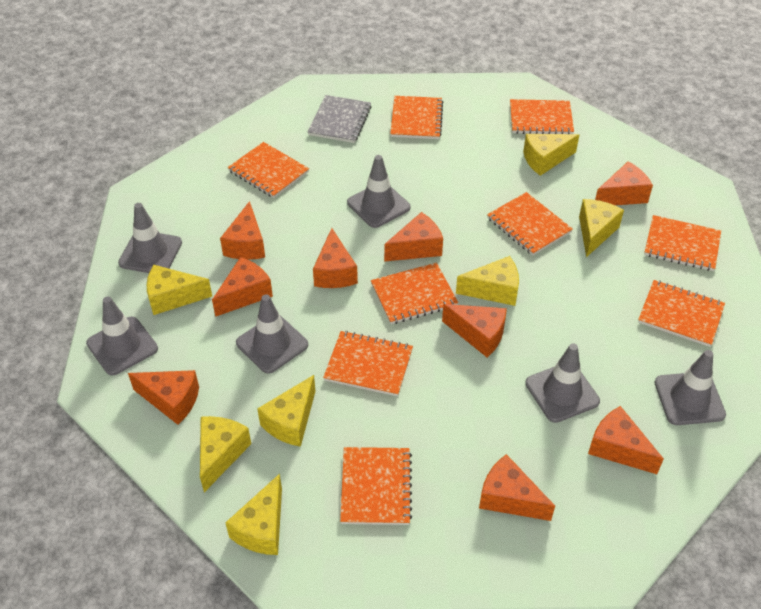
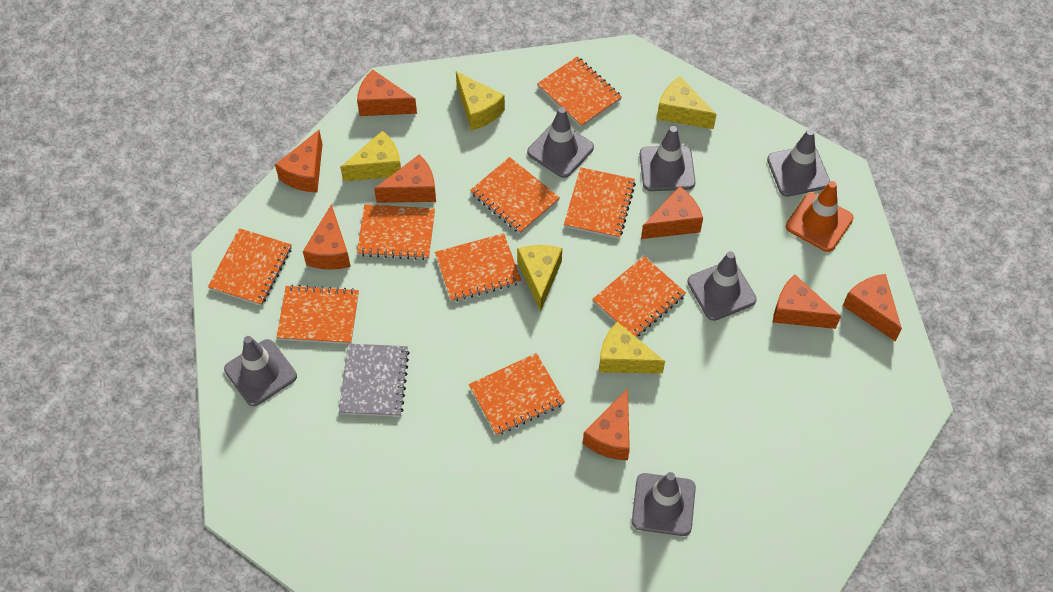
orange cheese: 9 -> 8
orange traffic cone: 0 -> 1
yellow cheese: 7 -> 5

